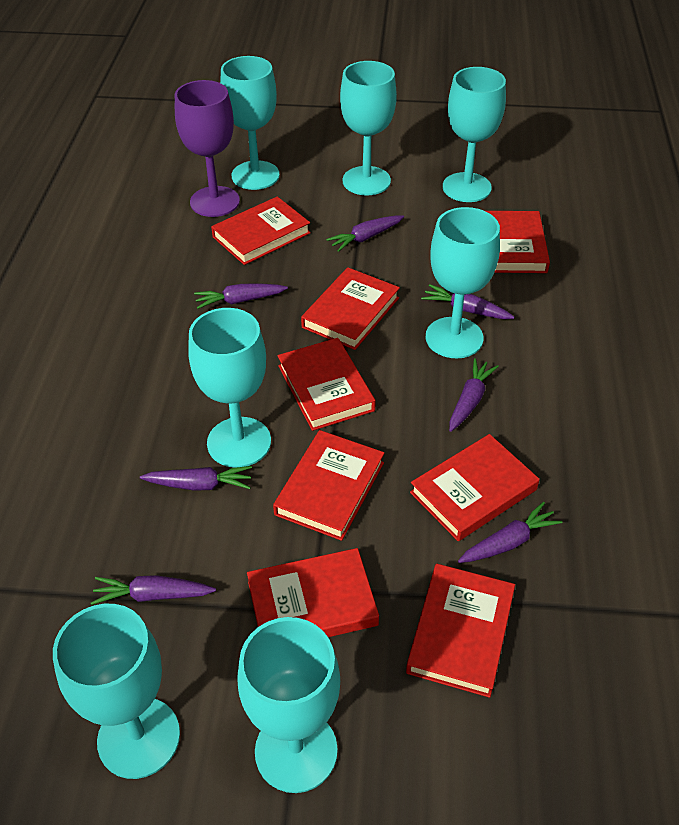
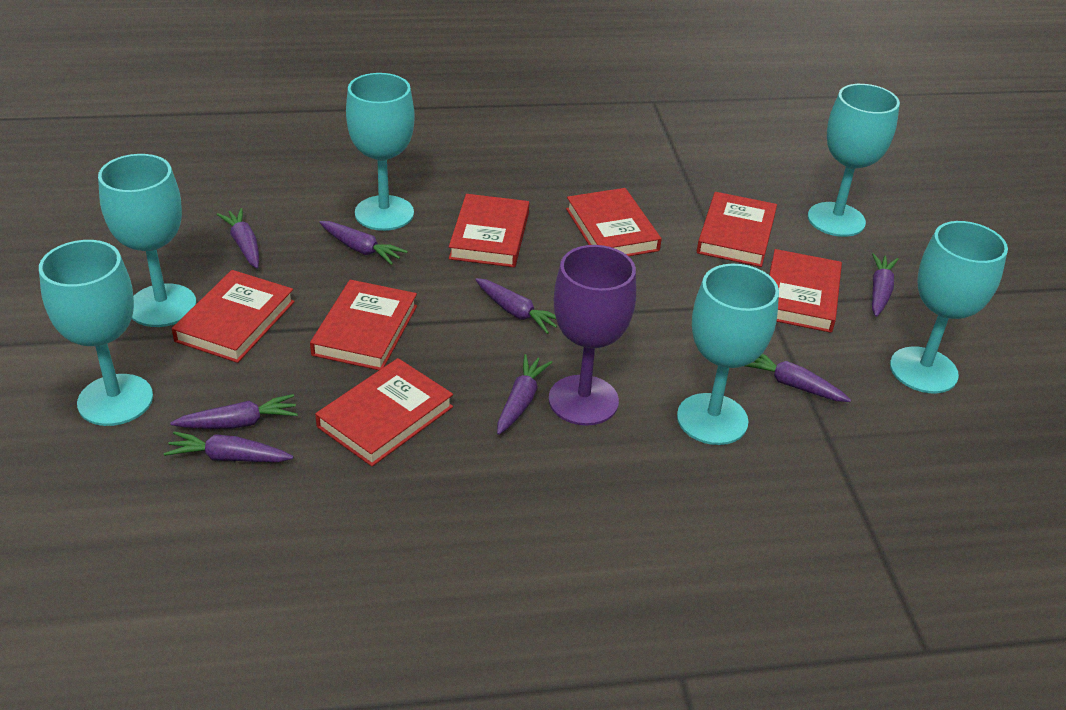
purple carrot: 7 -> 8
red book: 8 -> 7
turquoise goblet: 7 -> 6

